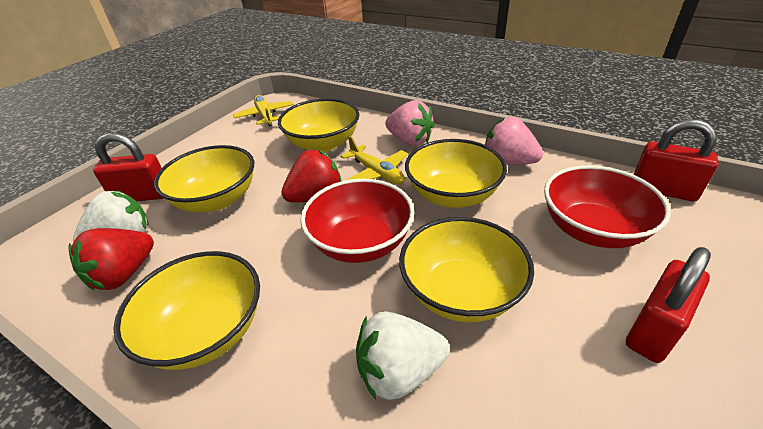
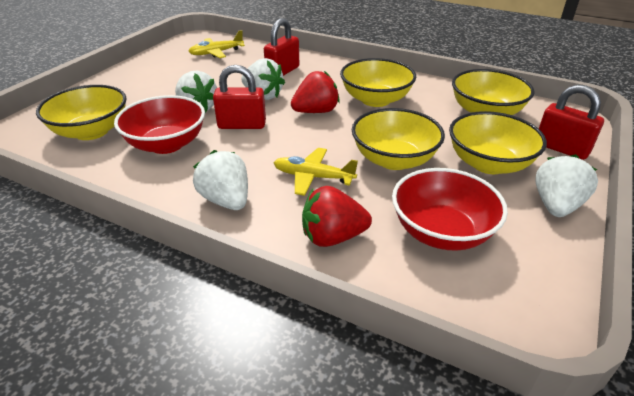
pink strawberry: 2 -> 0
white strawberry: 2 -> 4

